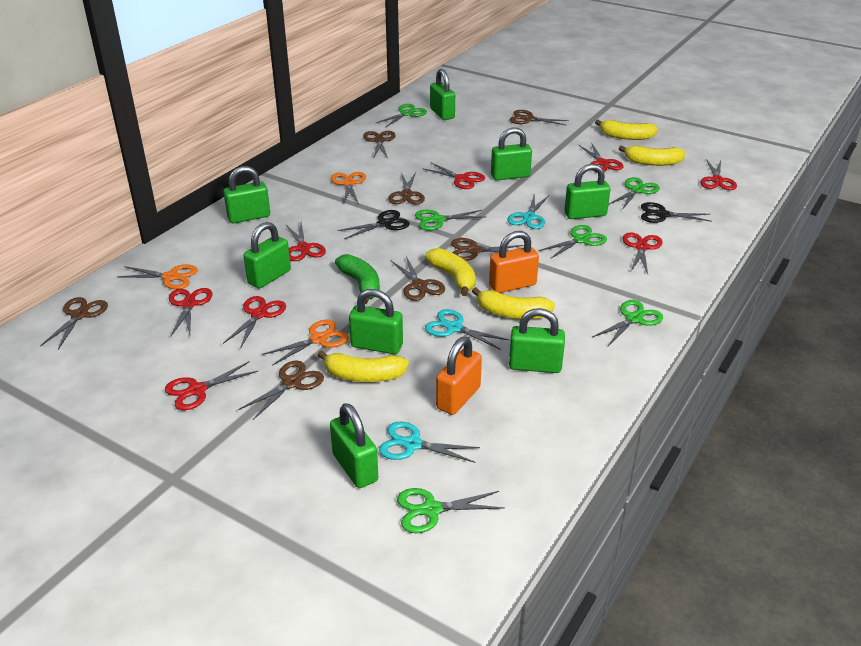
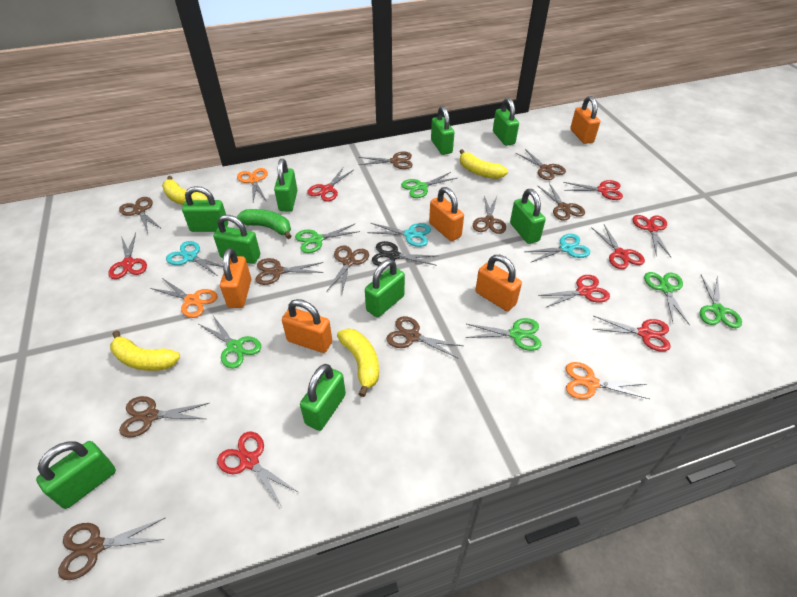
black scissors: 2 -> 1
brown scissors: 7 -> 10
green padlock: 8 -> 9
orange padlock: 2 -> 5
yellow banana: 5 -> 4

